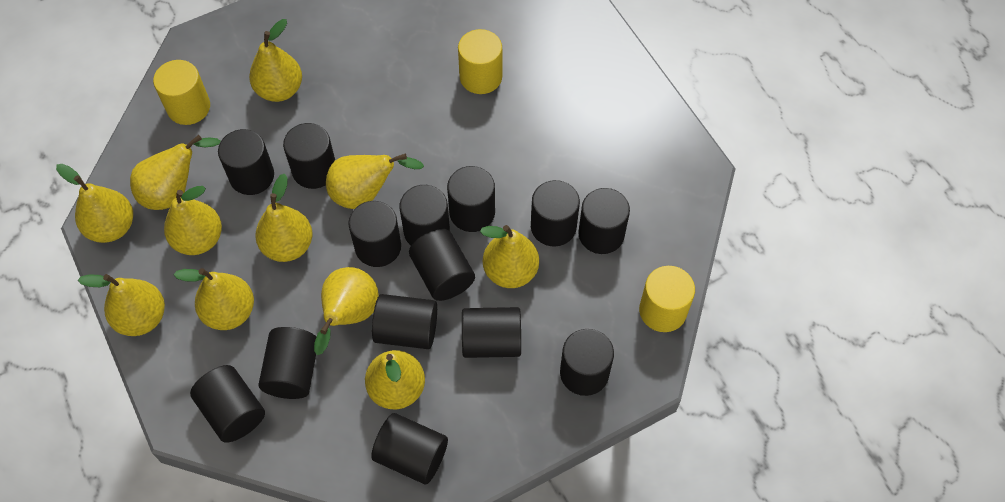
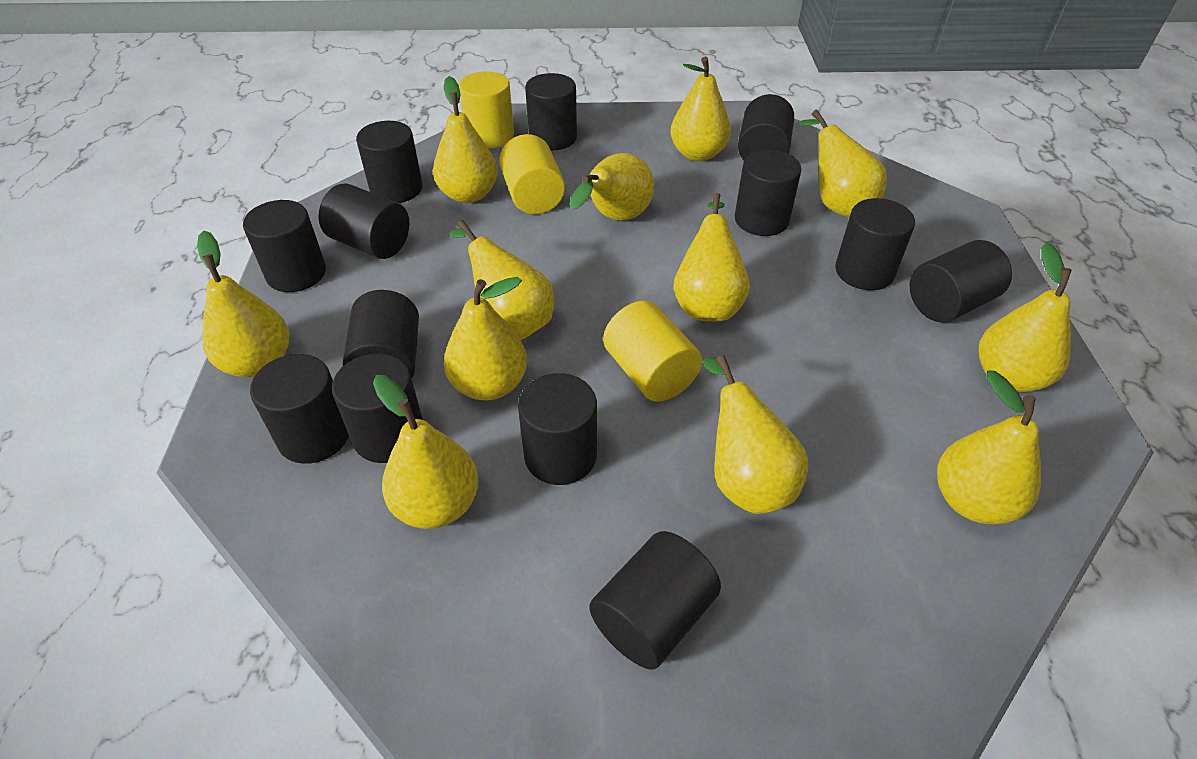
black cylinder: 14 -> 13
yellow pear: 11 -> 12

